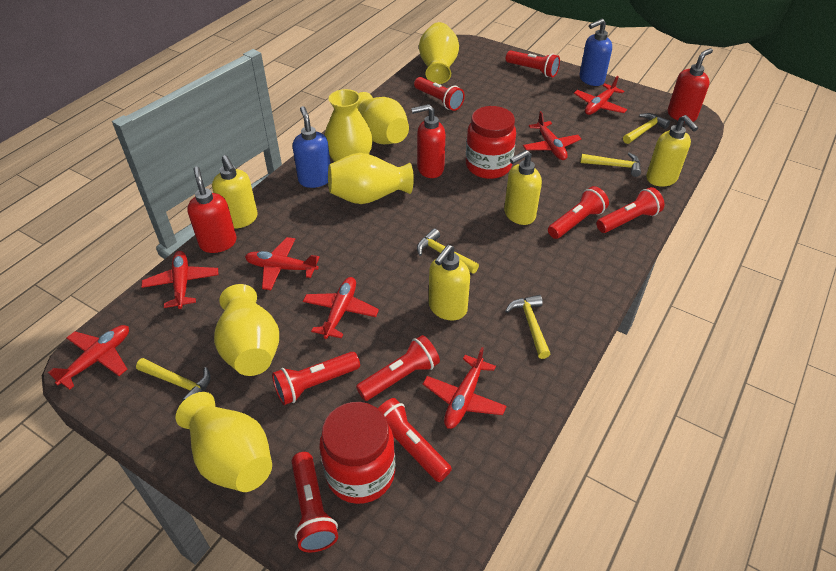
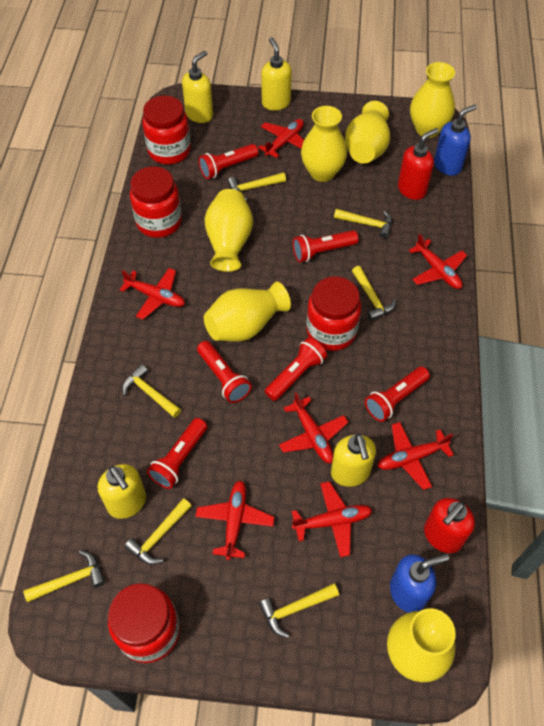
red flashlight: 8 -> 6
red jar: 2 -> 4
red soap dispenser: 3 -> 2
yellow hammer: 5 -> 7

